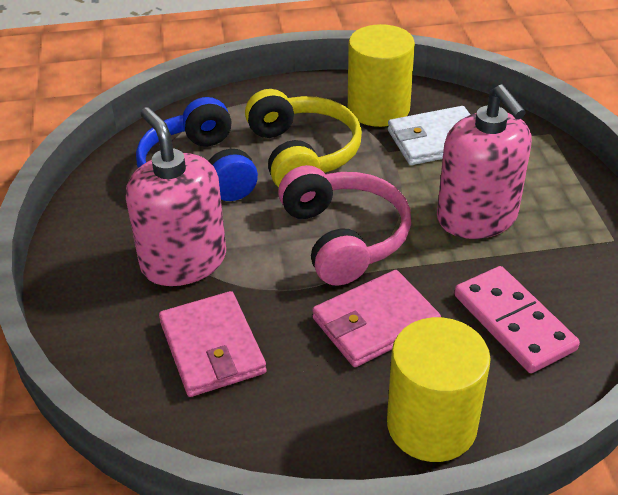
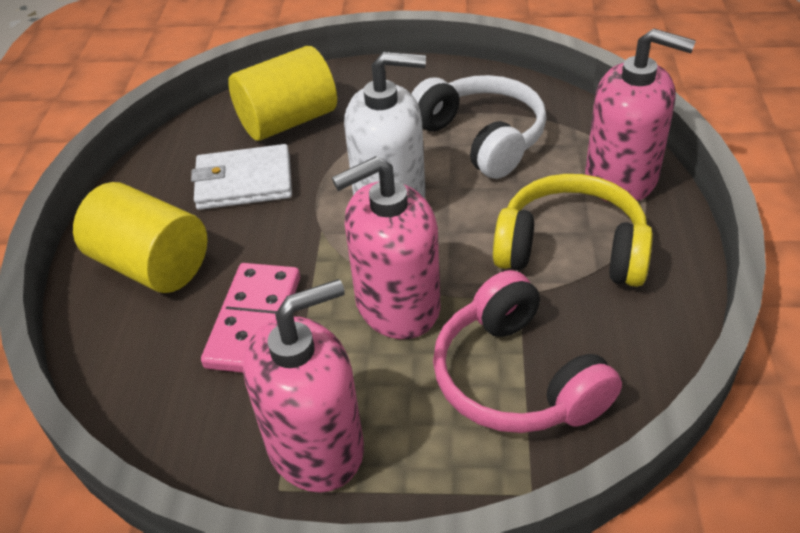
blue headphones: 1 -> 0
pink soap dispenser: 2 -> 3
pink wallet: 2 -> 0
white headphones: 0 -> 1
white soap dispenser: 0 -> 1

